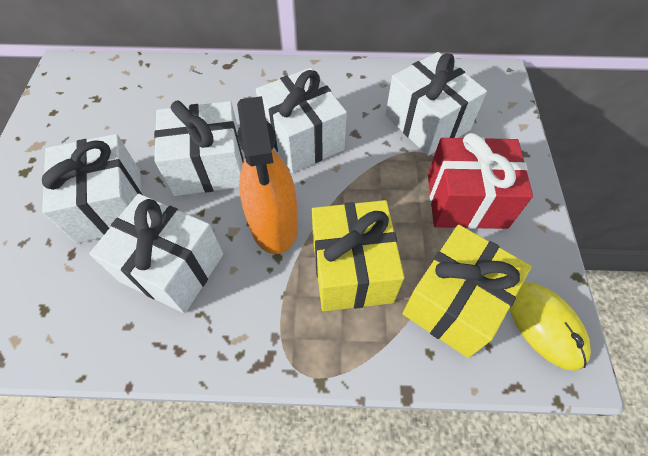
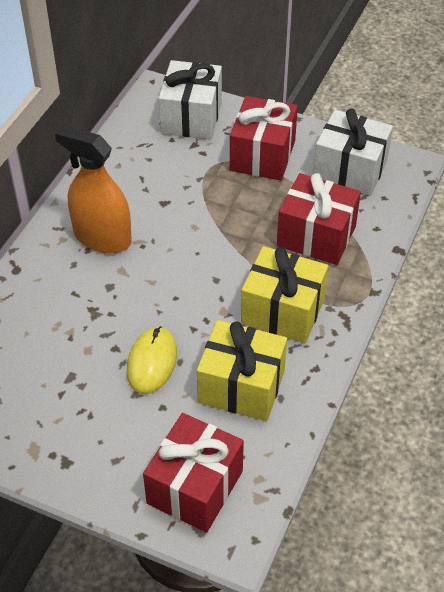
red gift: 1 -> 3
white gift: 5 -> 2

